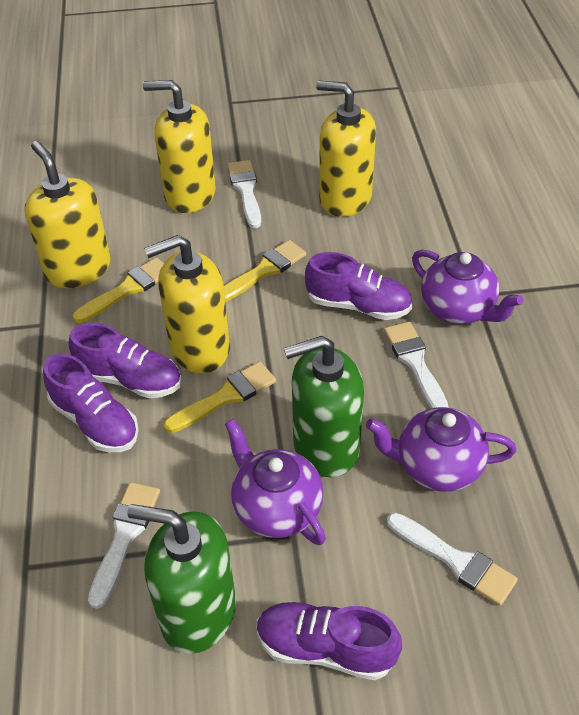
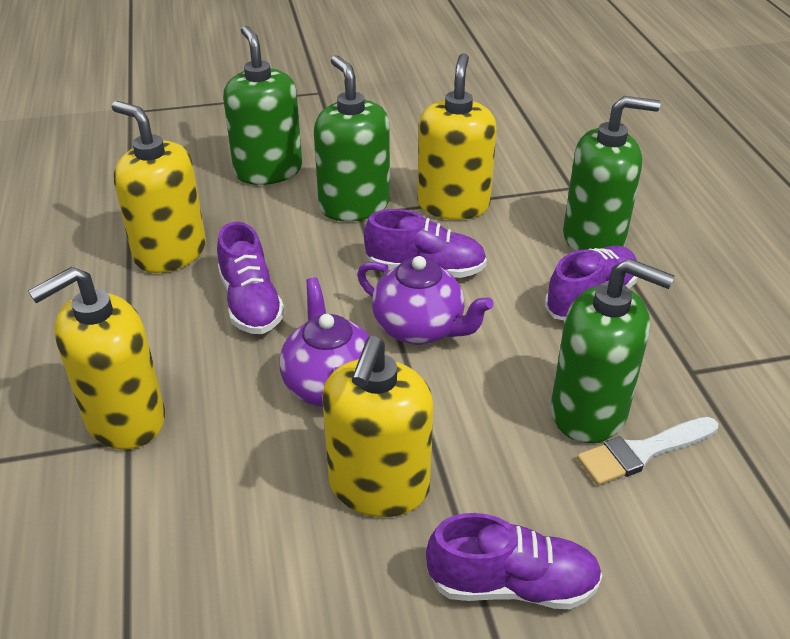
green soap dispenser: 2 -> 4
purple teapot: 3 -> 2
white brush: 4 -> 1
yellow brush: 3 -> 0

